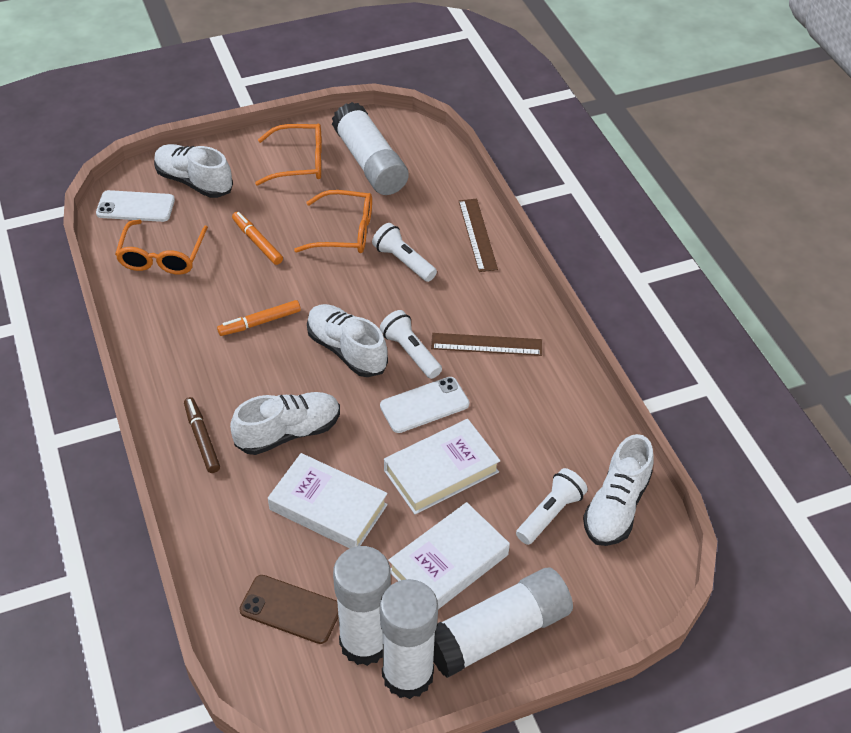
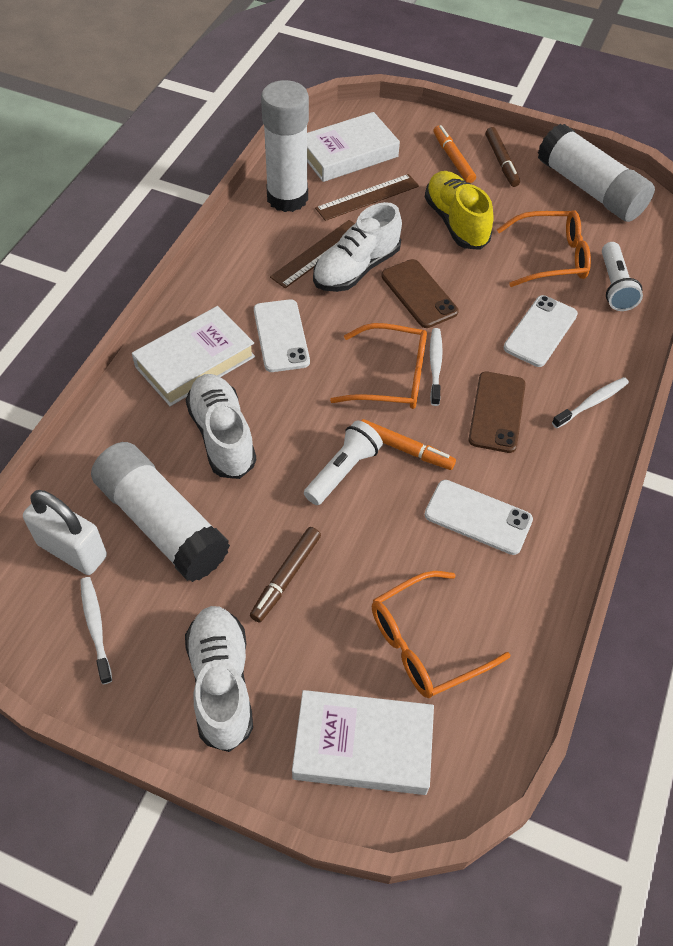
brown marker: 1 -> 2
brown phone: 1 -> 2
white flashlight: 3 -> 2
white glue stick: 4 -> 3
white padlock: 0 -> 1
white phone: 2 -> 3
white shoe: 4 -> 3
white toothbrush: 0 -> 3
yellow shoe: 0 -> 1

